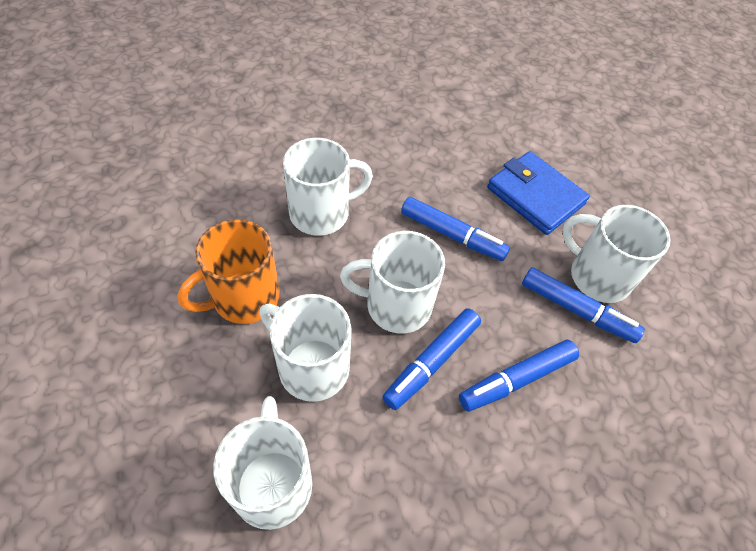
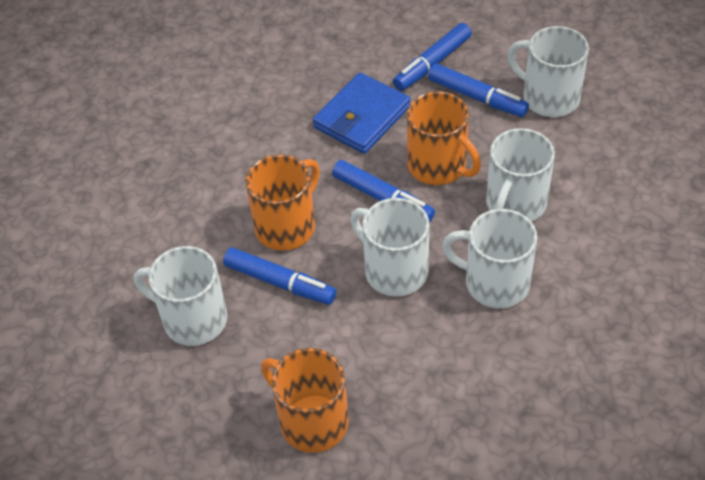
orange mug: 1 -> 3

